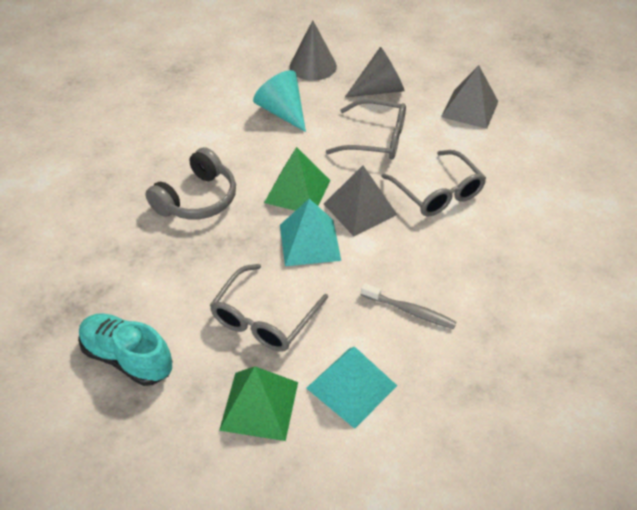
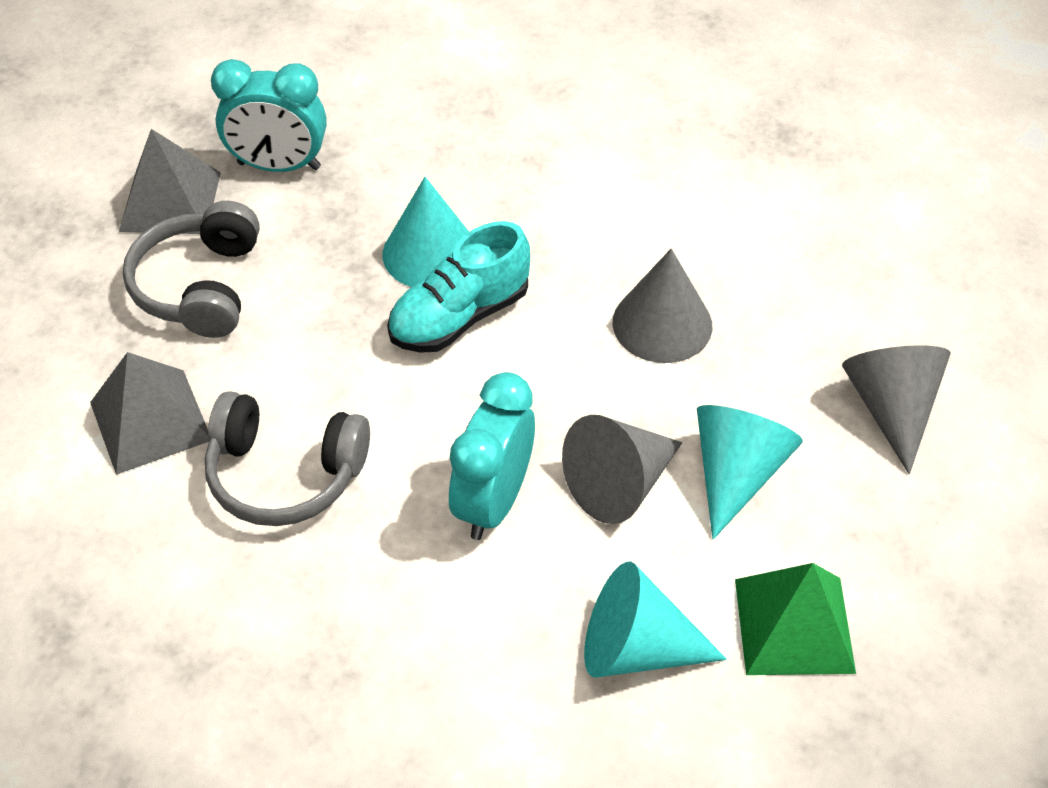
green pyramid: 2 -> 1
grey cone: 2 -> 3
grey glasses: 3 -> 0
grey headphones: 1 -> 2
grey toothbrush: 1 -> 0
turquoise clock: 0 -> 2
turquoise cone: 1 -> 3
turquoise pyramid: 2 -> 0

